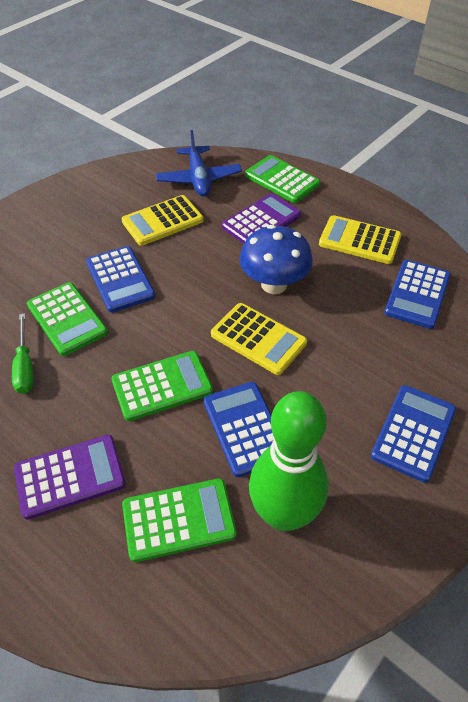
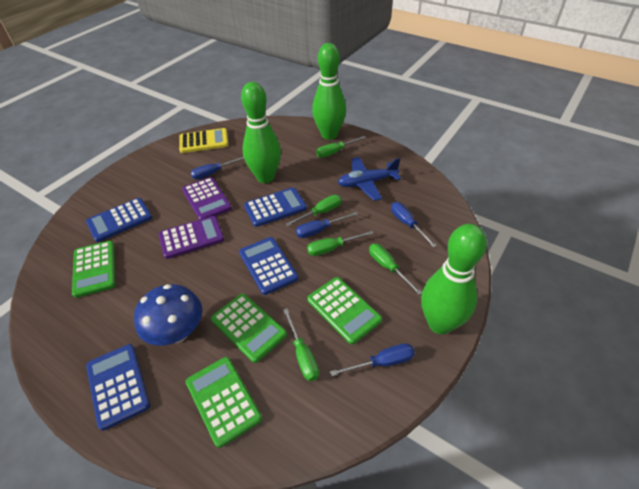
blue screwdriver: 0 -> 4
green bowling pin: 1 -> 3
green screwdriver: 1 -> 5
yellow calculator: 3 -> 1

